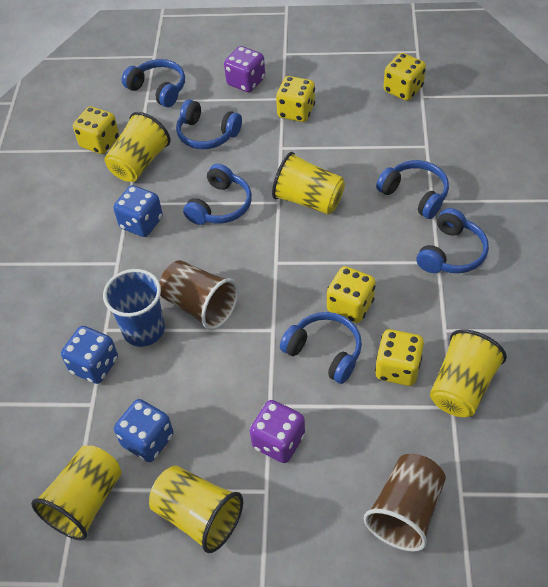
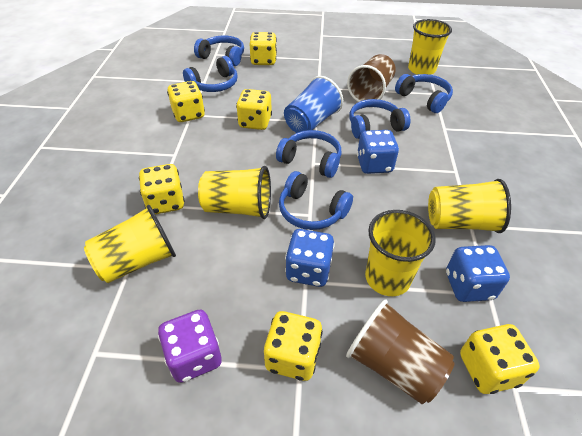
purple dice: 2 -> 1
yellow dice: 5 -> 6

